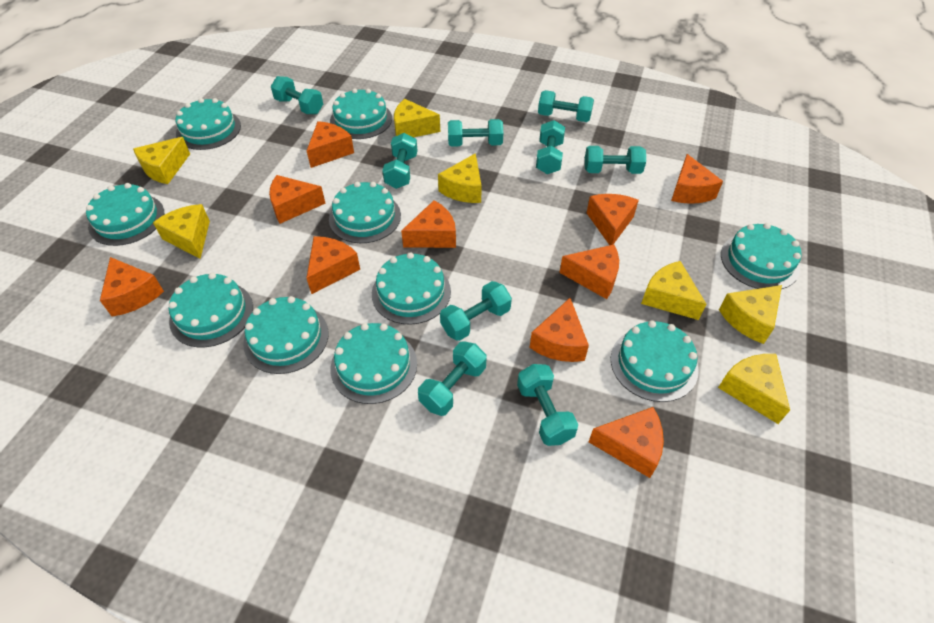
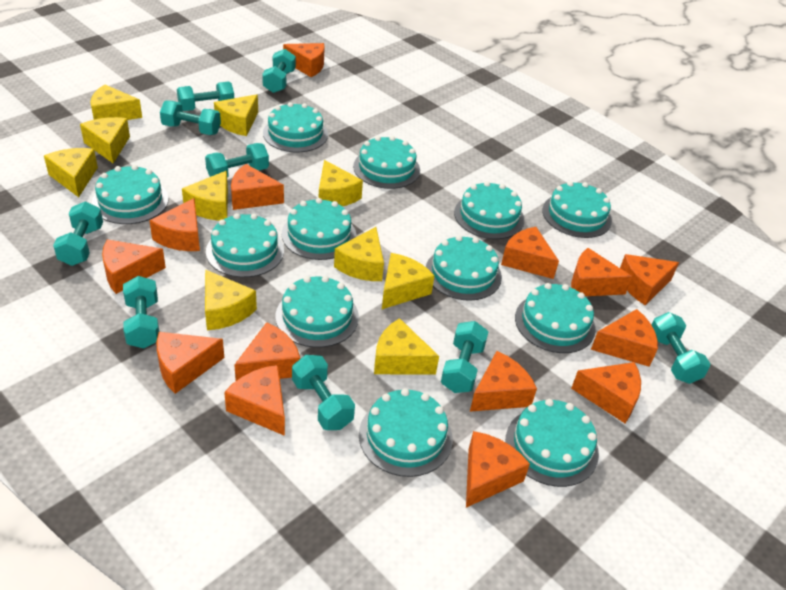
orange cheese: 10 -> 14
turquoise cake: 10 -> 12
yellow cheese: 7 -> 10

